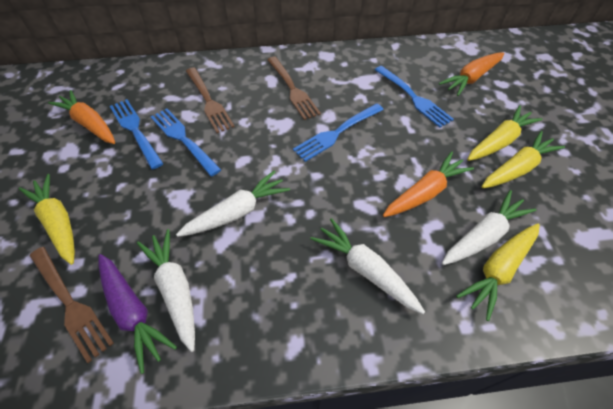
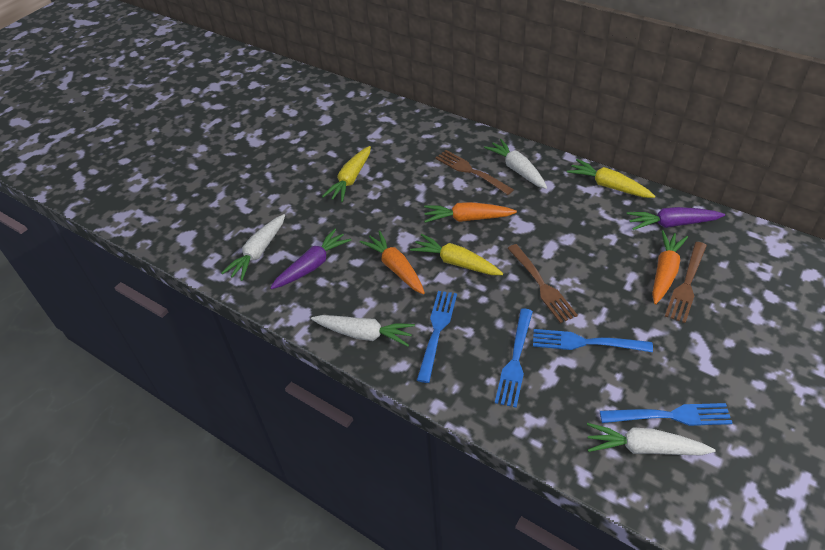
purple carrot: 1 -> 2
yellow carrot: 4 -> 3

